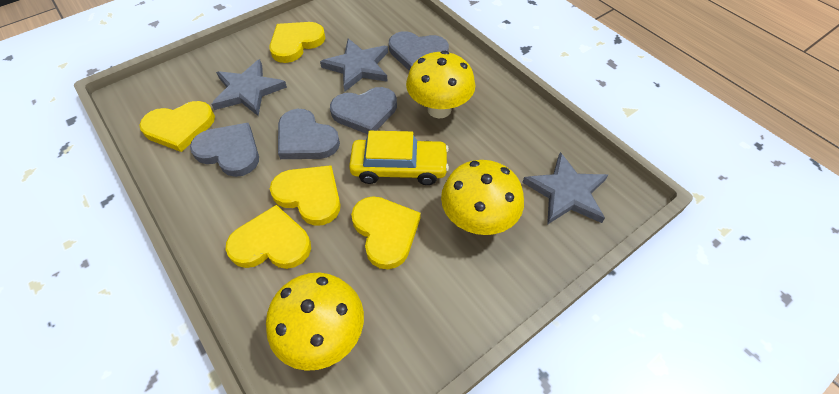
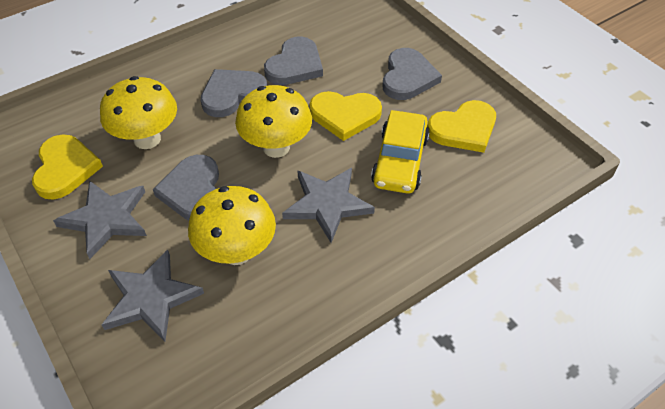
yellow heart: 5 -> 3

